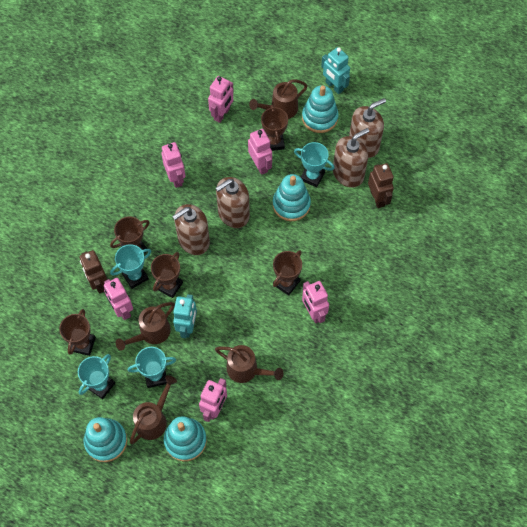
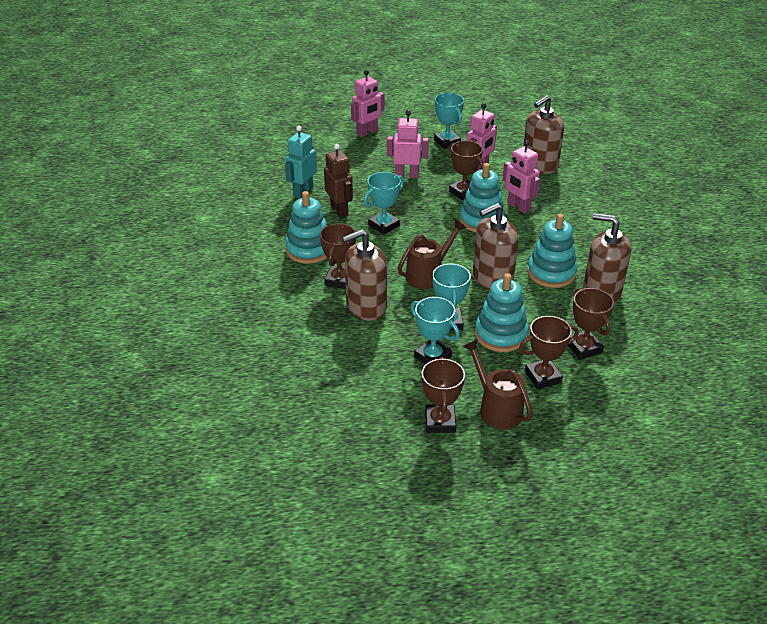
brown robot: 2 -> 1
brown watering can: 4 -> 2
pink robot: 6 -> 4
turquoise robot: 2 -> 1

